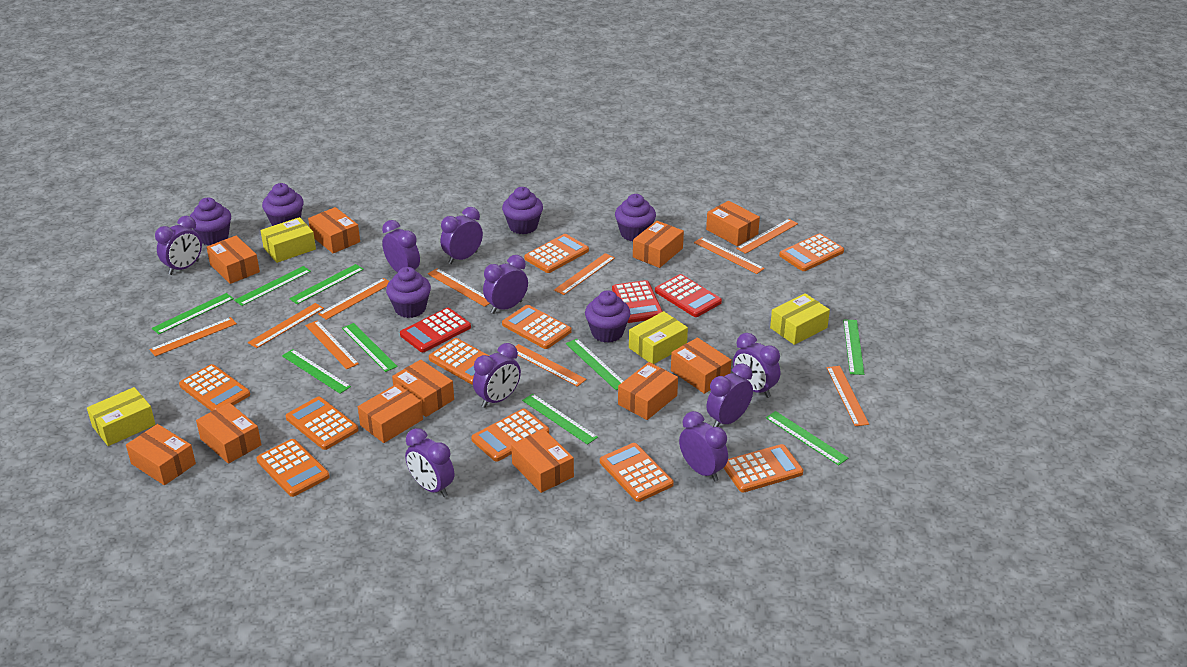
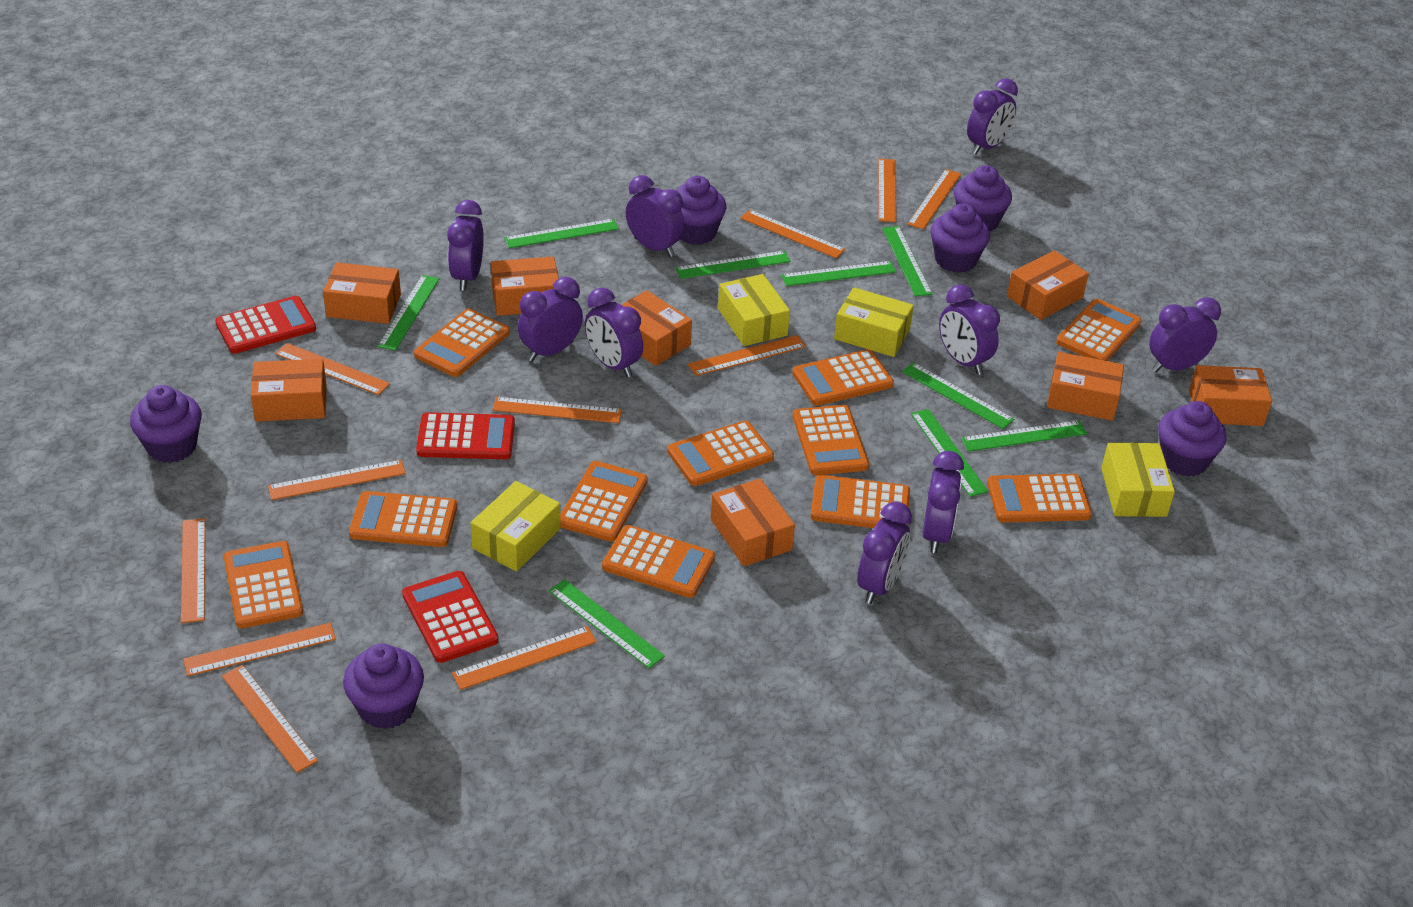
orange box: 11 -> 8
orange calculator: 10 -> 11
orange ruler: 10 -> 11

